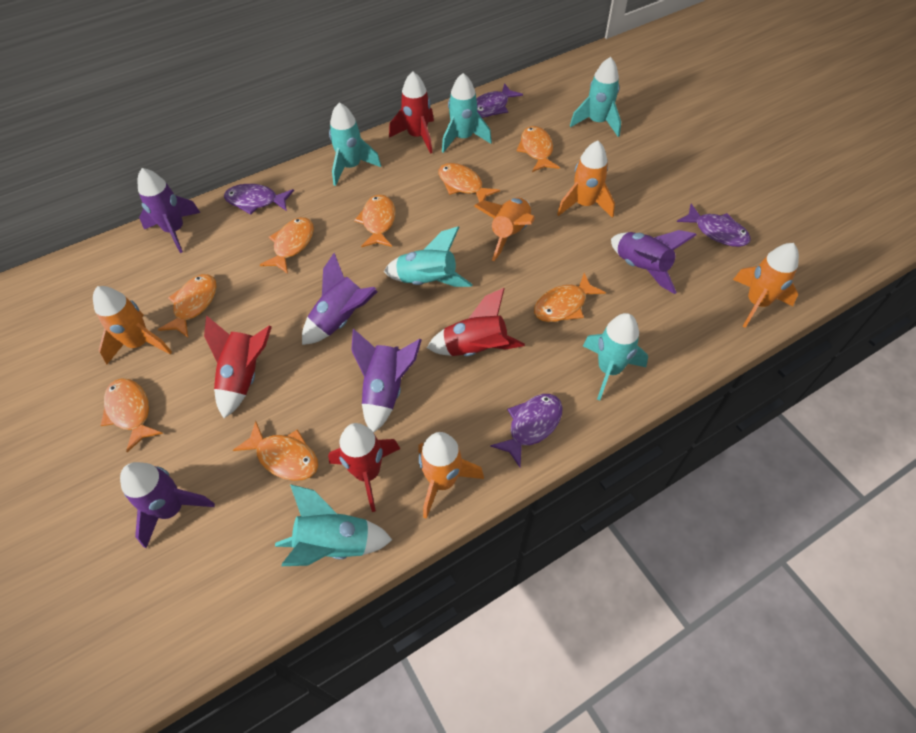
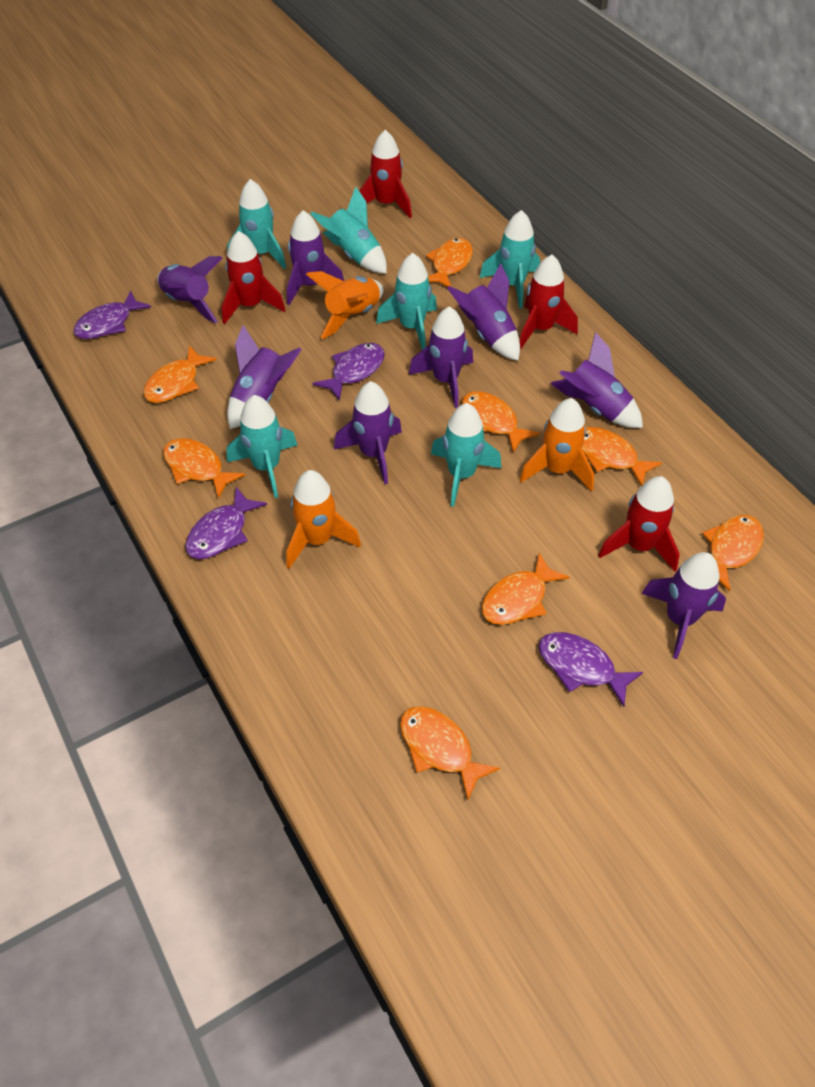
orange rocket: 5 -> 3
purple rocket: 5 -> 8

